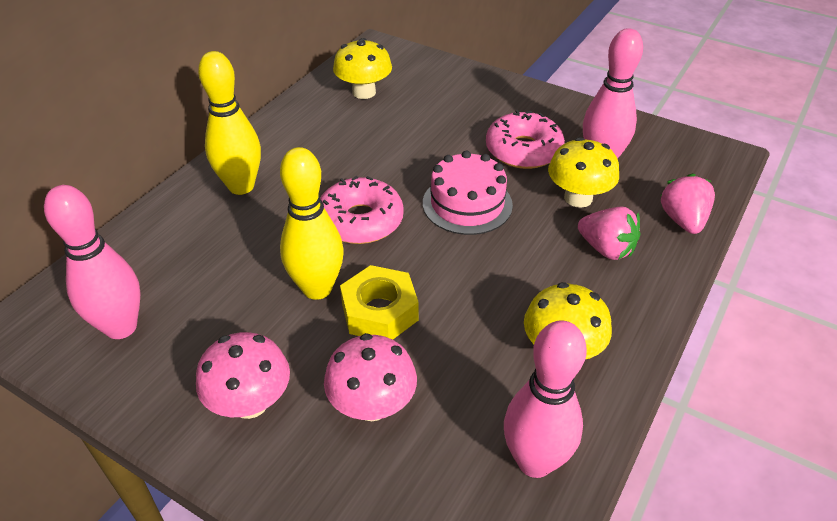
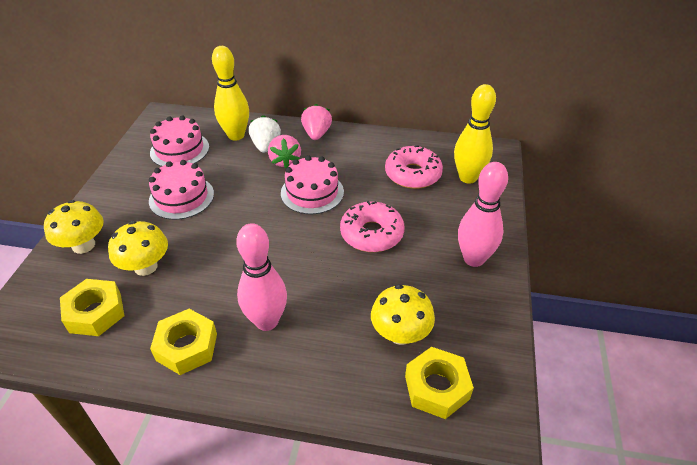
pink bowling pin: 3 -> 2
pink cake: 1 -> 3
pink mushroom: 2 -> 0
white strawberry: 0 -> 1
yellow nut: 1 -> 3

